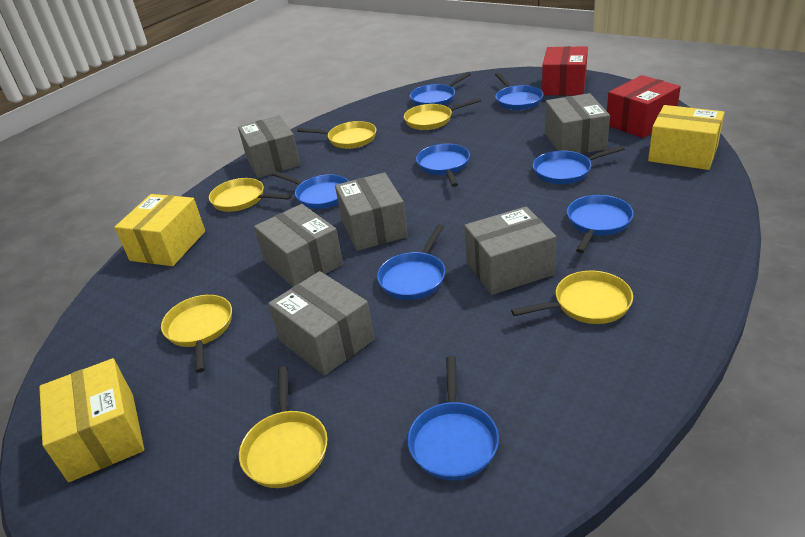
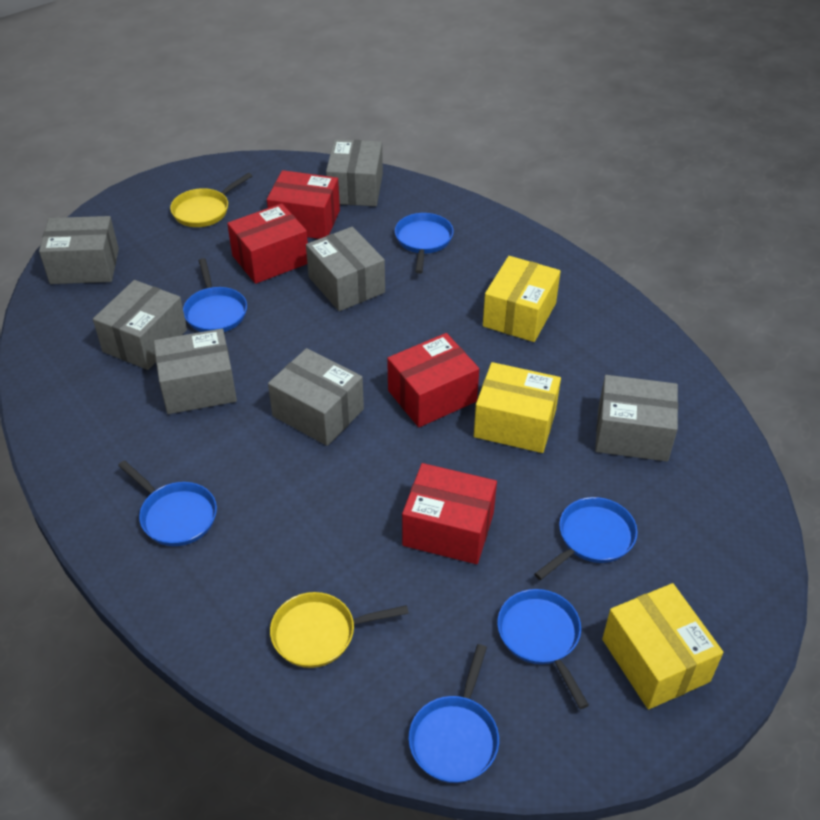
blue pan: 8 -> 6
grey box: 6 -> 7
red box: 2 -> 4
yellow pan: 6 -> 2

